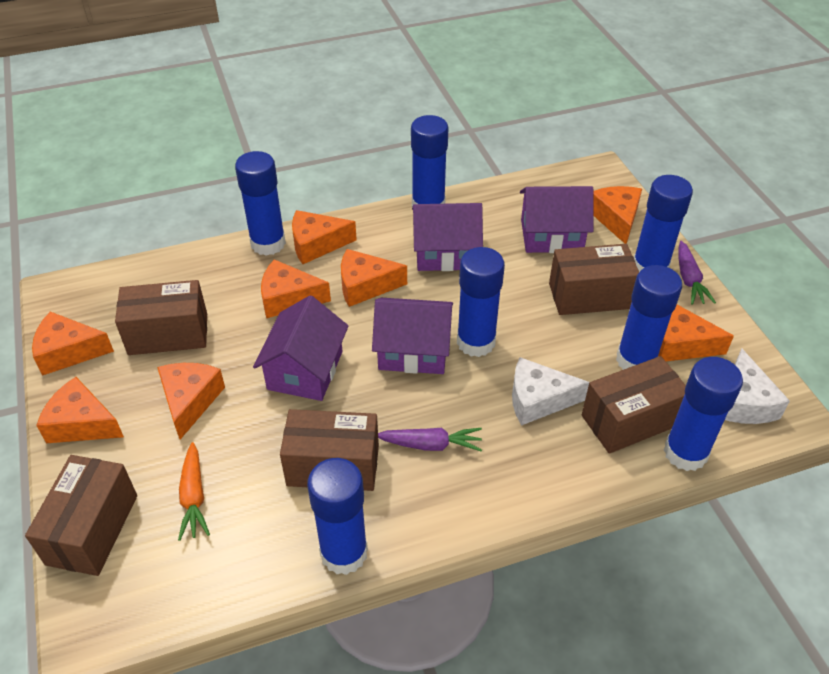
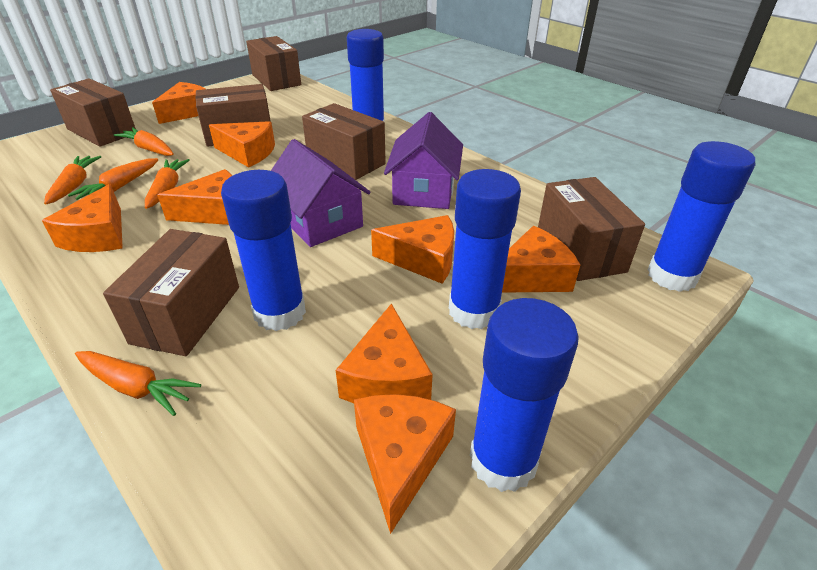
blue glue stick: 7 -> 5
brown box: 5 -> 6
orange carrot: 1 -> 5
purple carrot: 2 -> 0
purple house: 4 -> 2
white cheese: 2 -> 0

